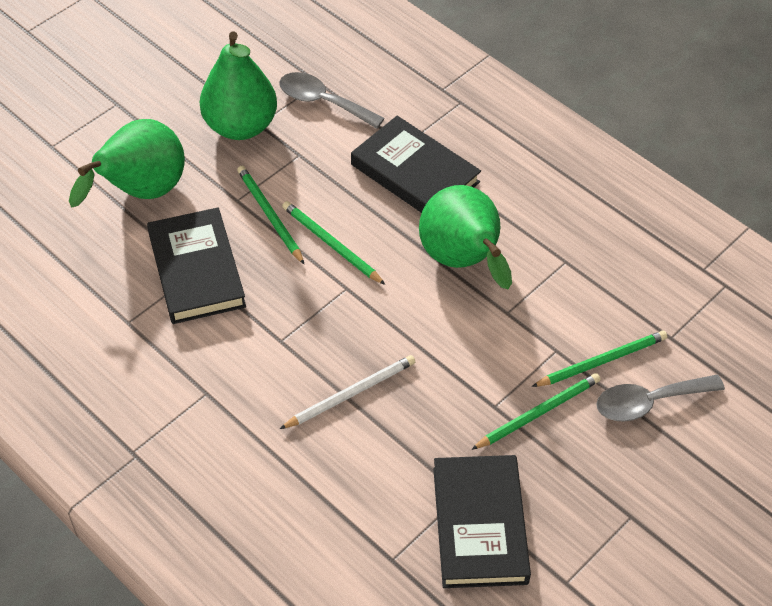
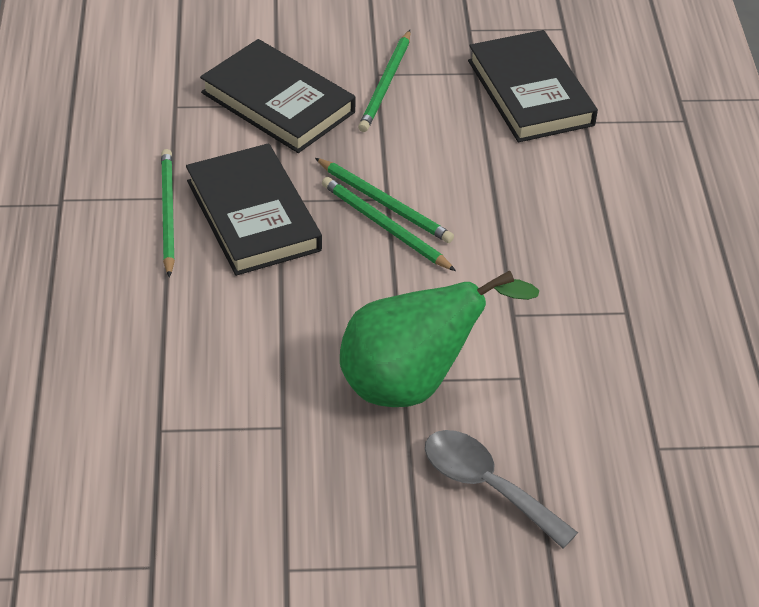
green pear: 3 -> 1
grey spoon: 2 -> 1
white pencil: 1 -> 0

